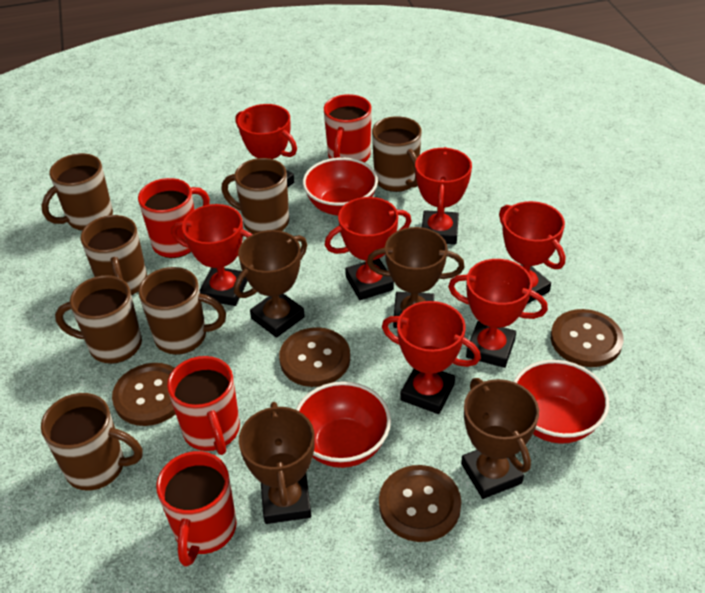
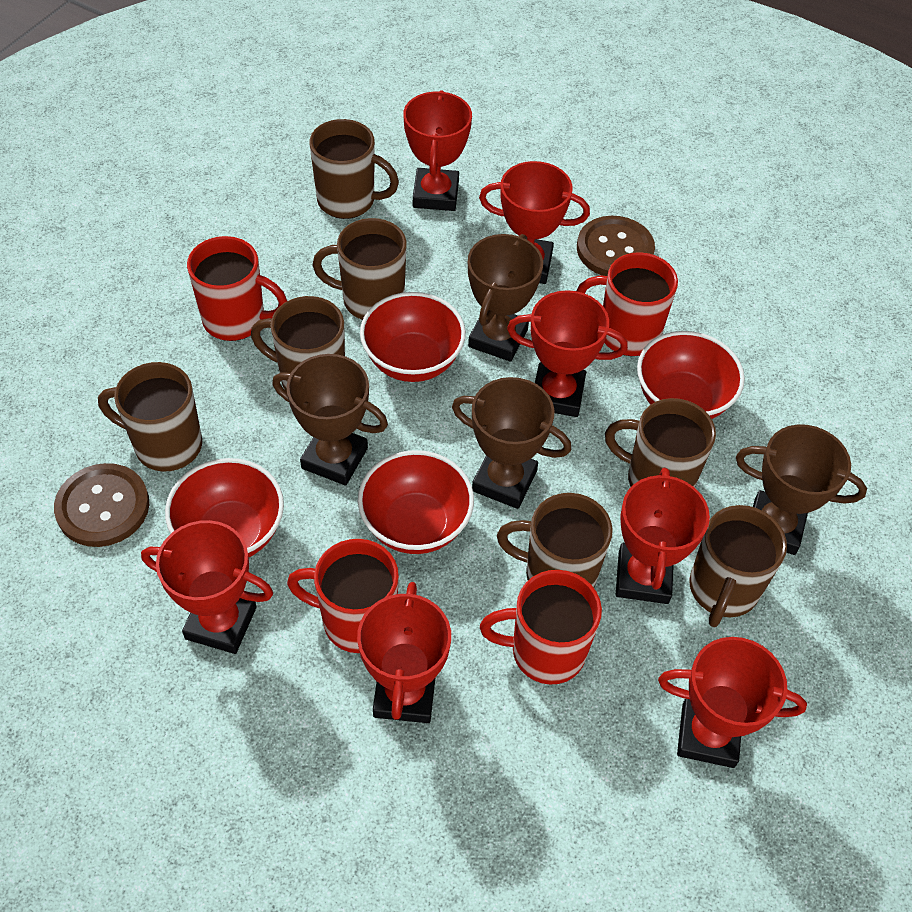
brown button: 4 -> 2
red bowl: 3 -> 4

